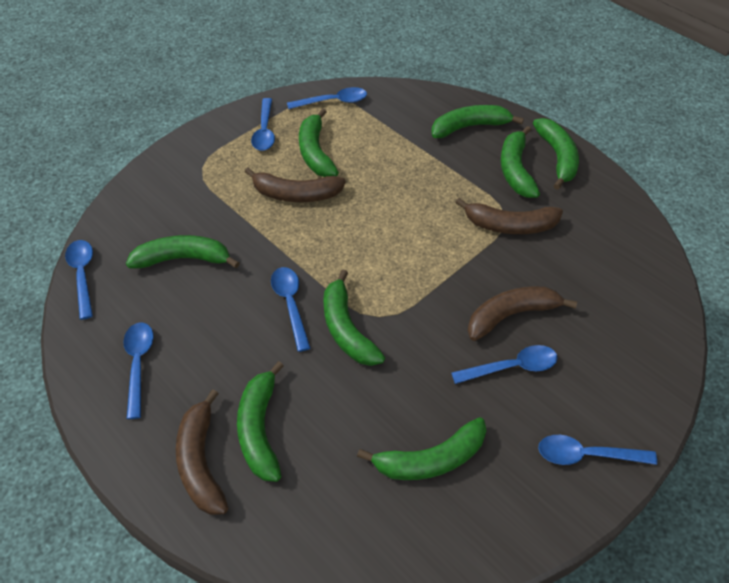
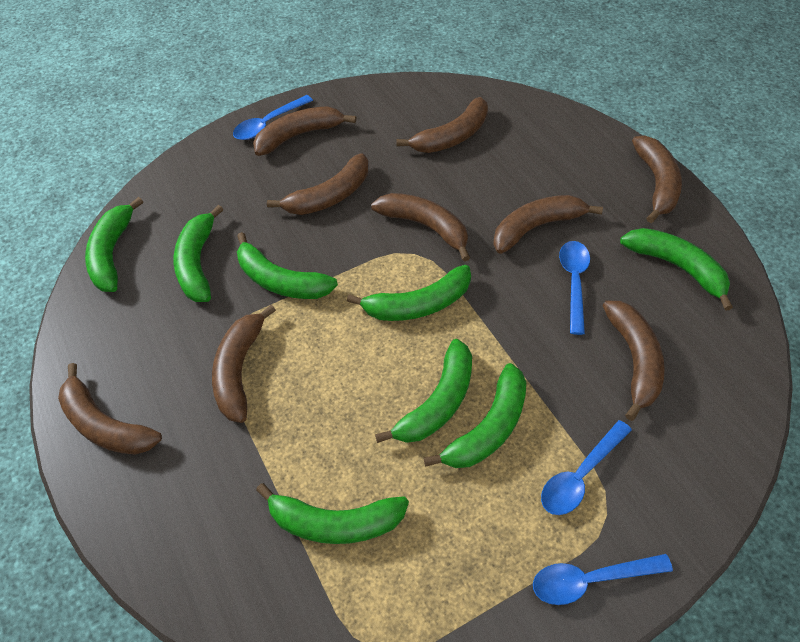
blue spoon: 7 -> 4
brown banana: 4 -> 9

